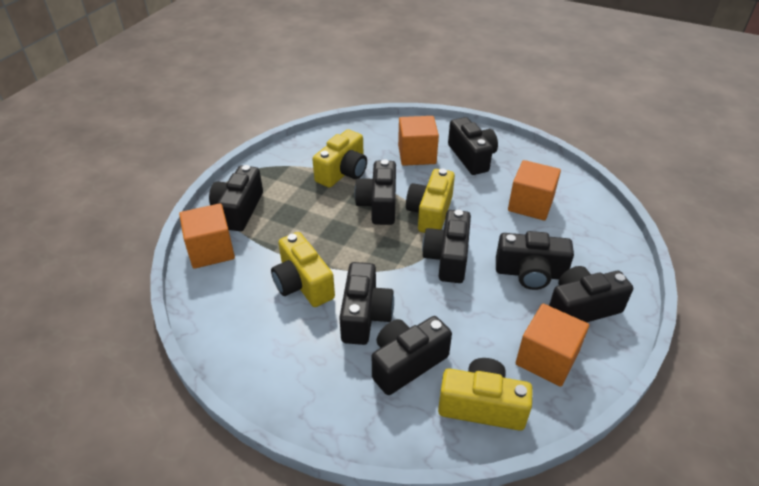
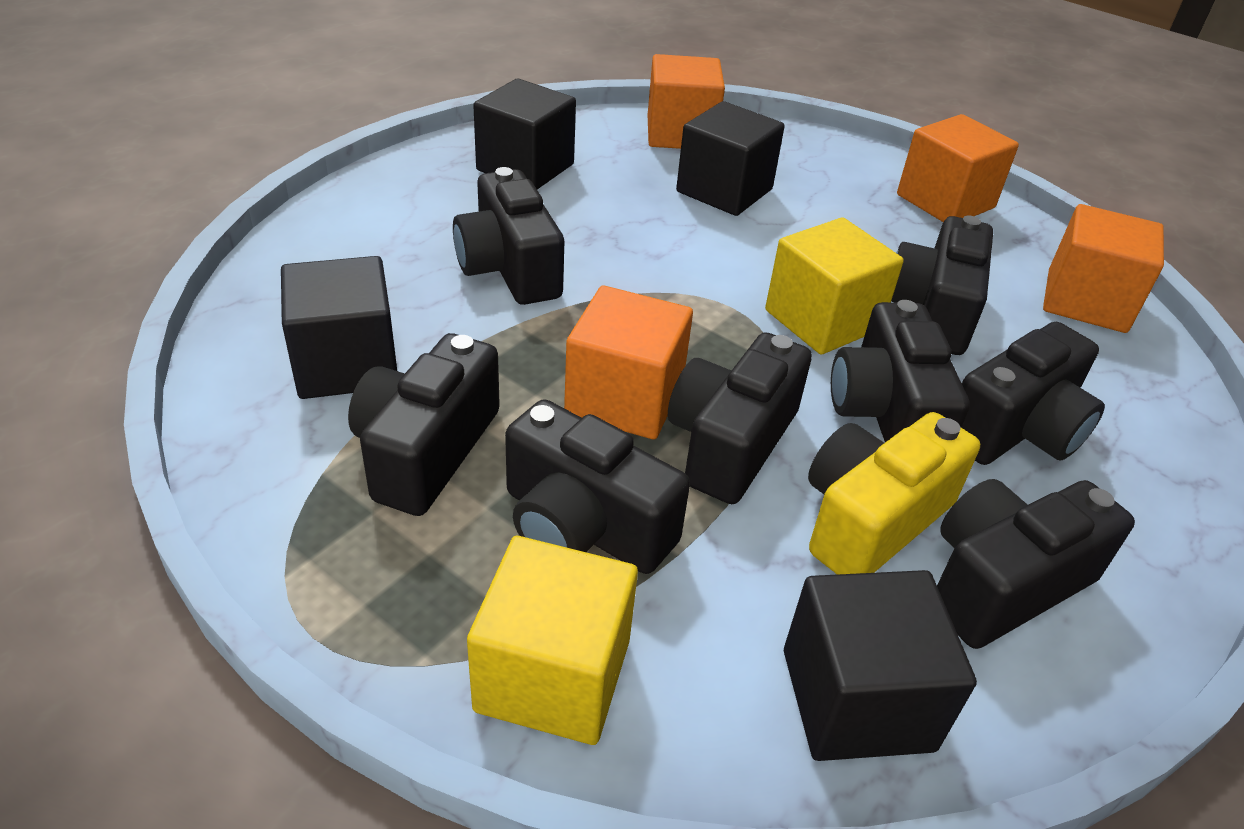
black cube: 0 -> 4
yellow camera: 4 -> 1
yellow cube: 0 -> 2

